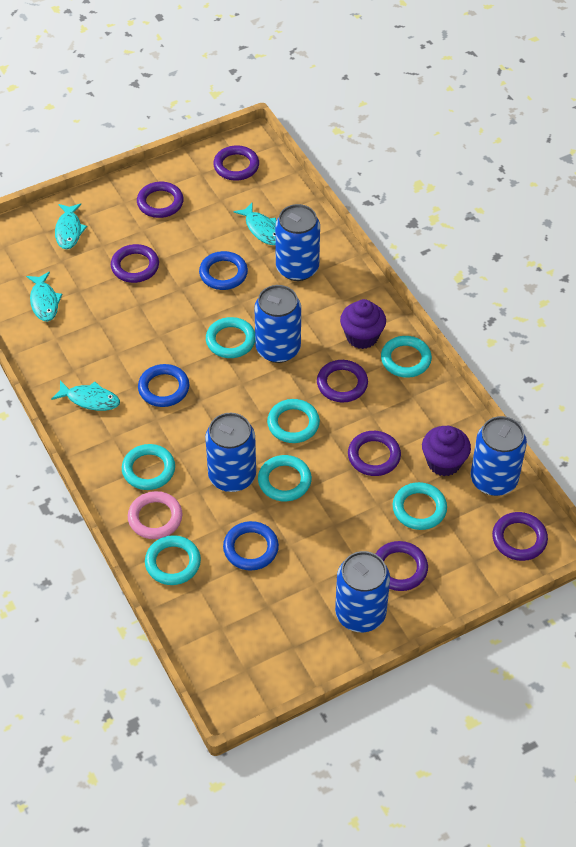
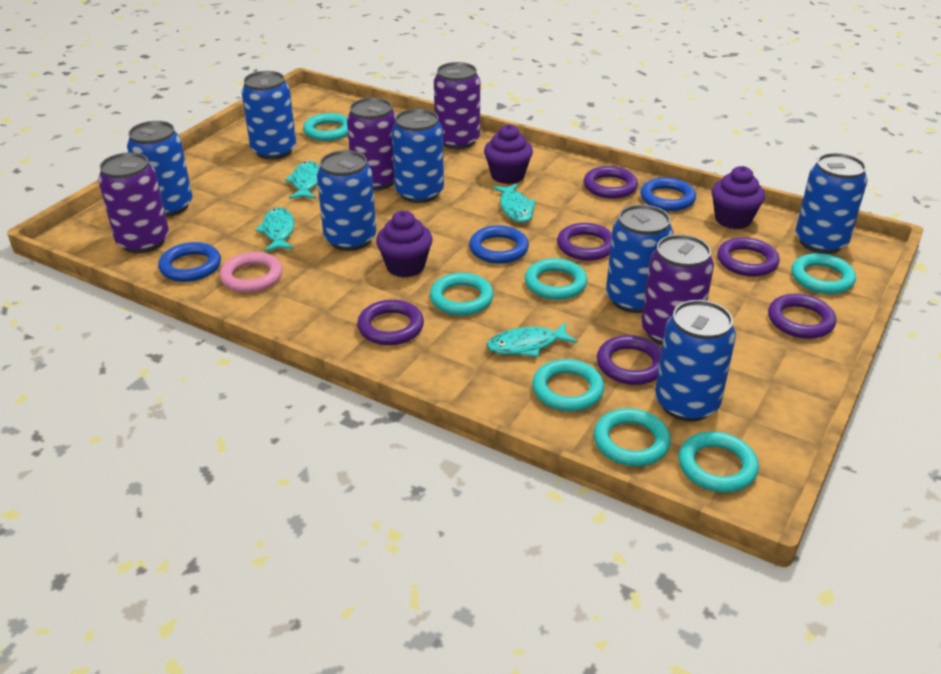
blue can: 5 -> 7
purple can: 0 -> 4
purple cupcake: 2 -> 3
purple ring: 7 -> 6

